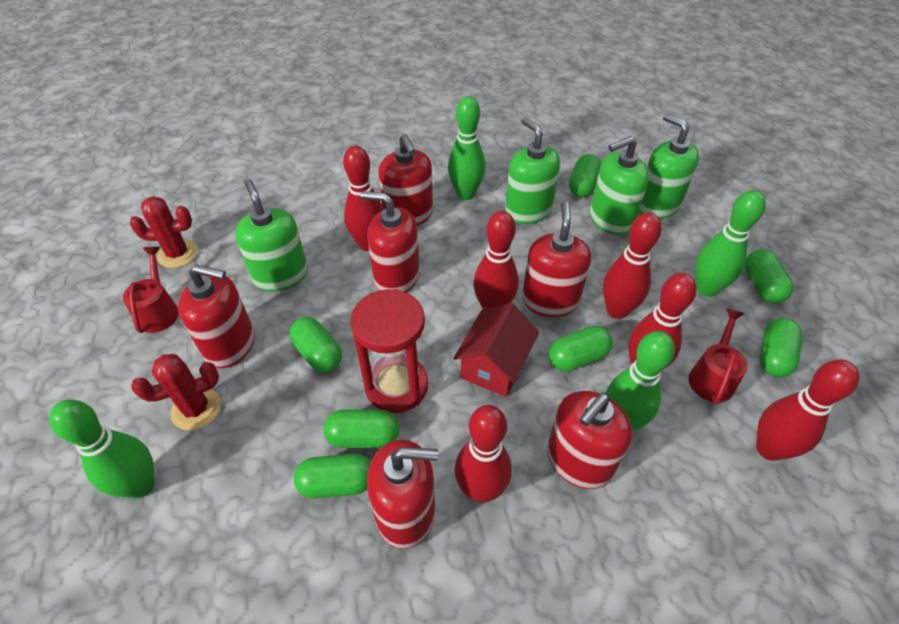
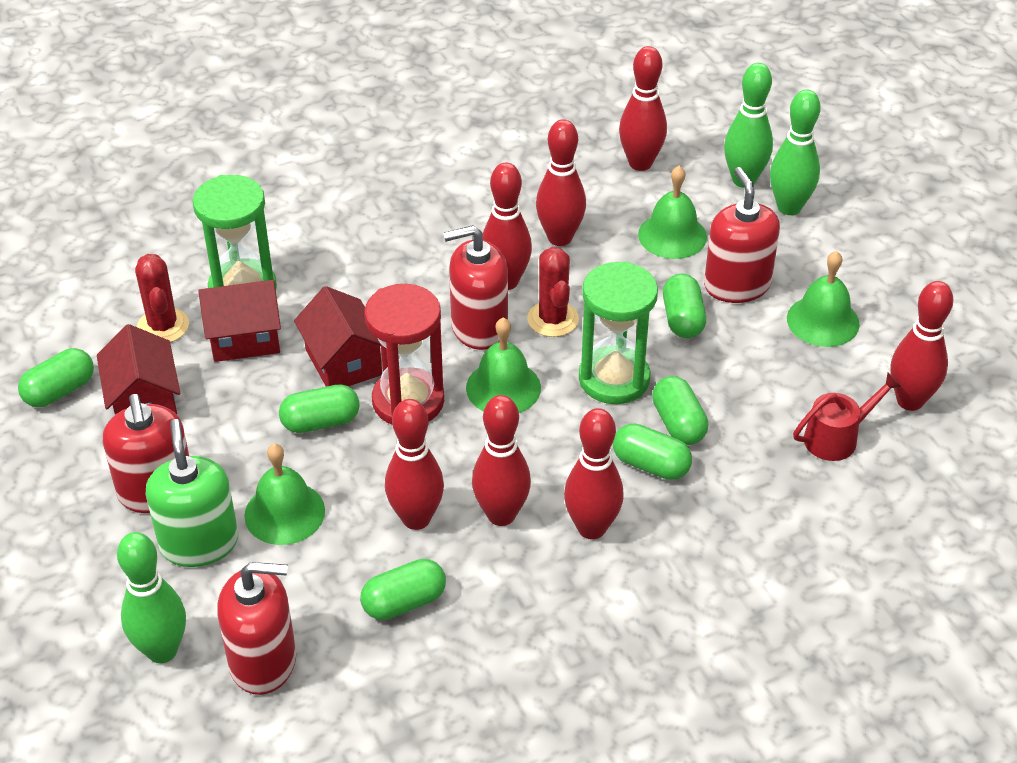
green bell: 0 -> 4
green bowling pin: 4 -> 3
green capsule: 7 -> 6
green hourglass: 0 -> 2
green soap dispenser: 4 -> 1
red bowling pin: 6 -> 7
red house: 1 -> 3
red soap dispenser: 6 -> 4
red watering can: 2 -> 1

